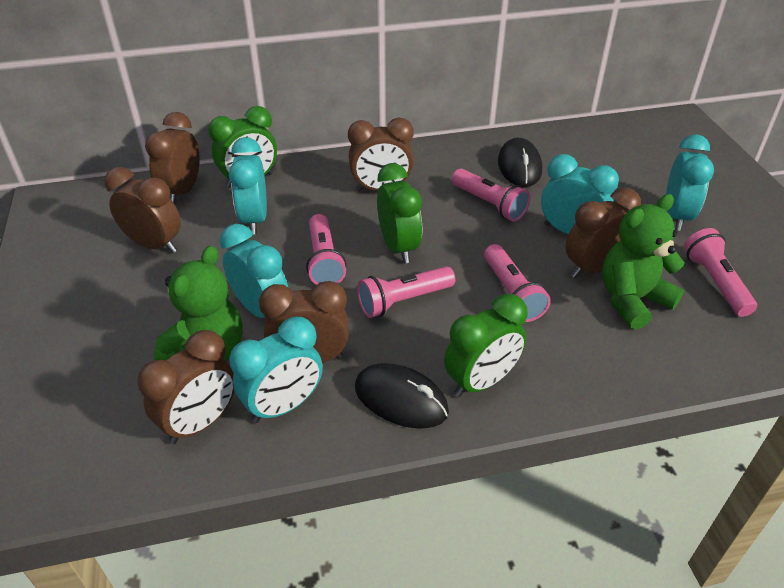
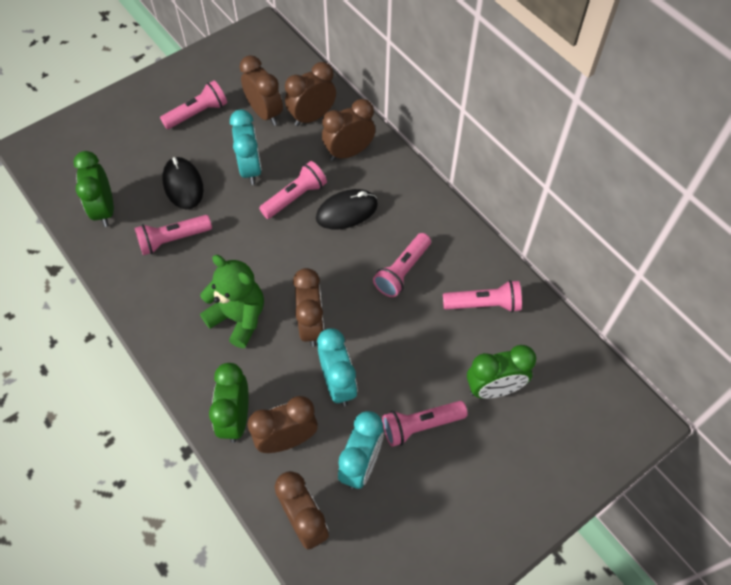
green teddy bear: 2 -> 1
pink flashlight: 5 -> 6
turquoise clock: 5 -> 3

